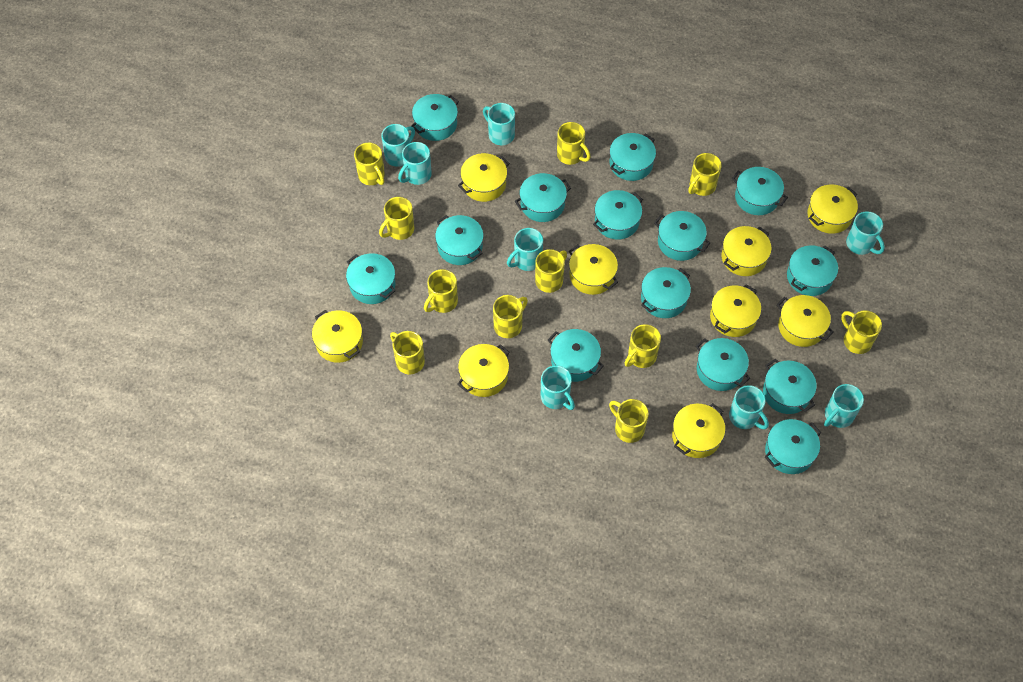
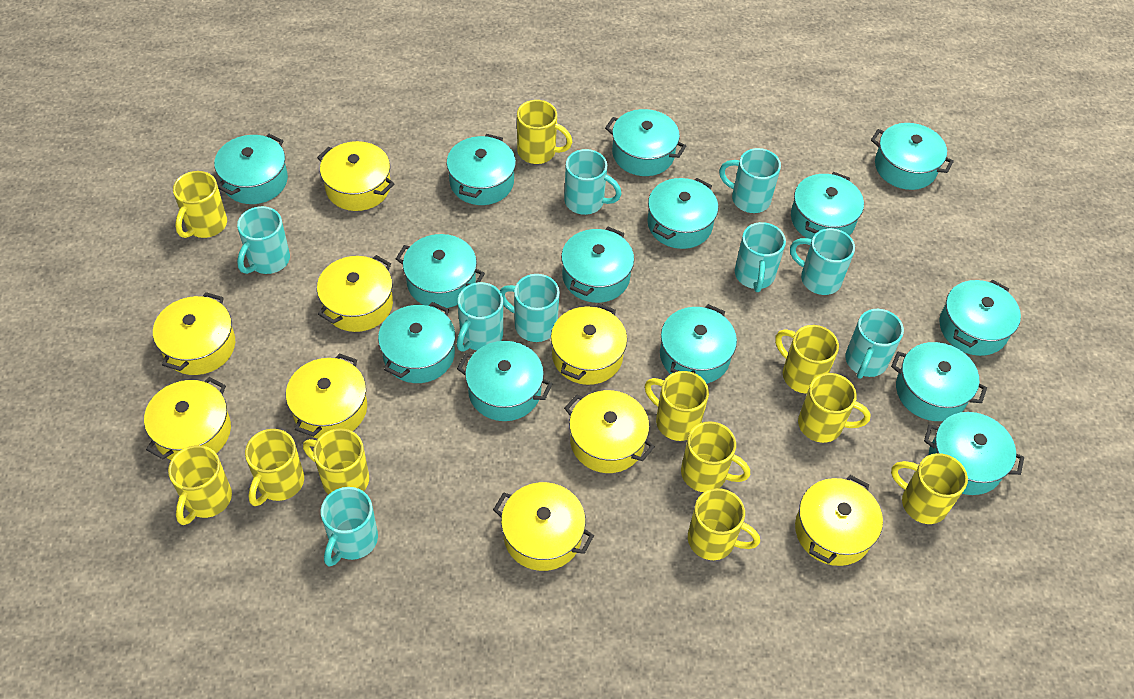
turquoise mug: 8 -> 9

